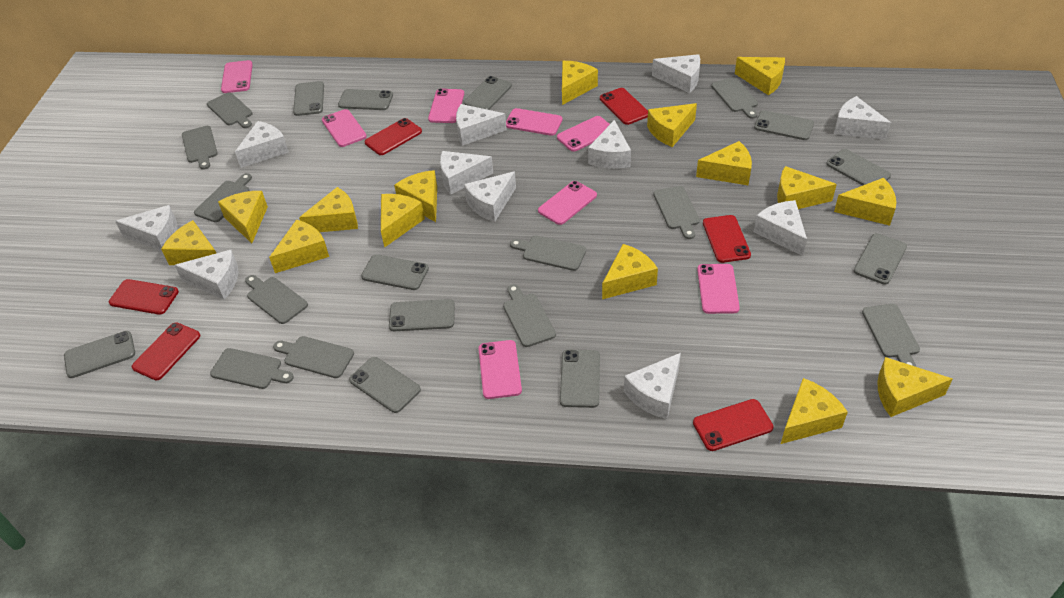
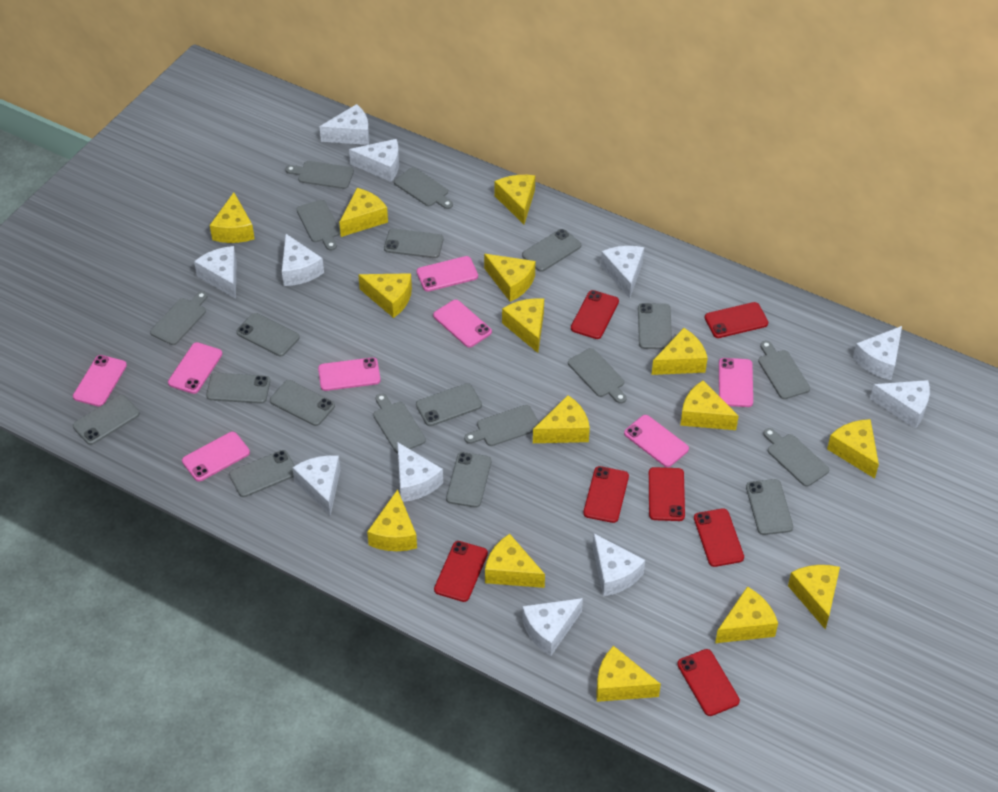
grey cutting board: 11 -> 9
red phone: 6 -> 7

